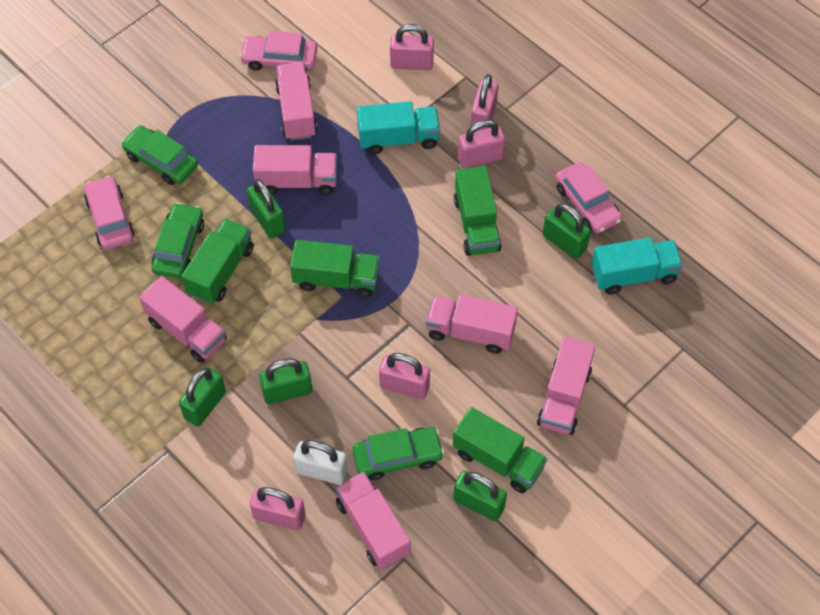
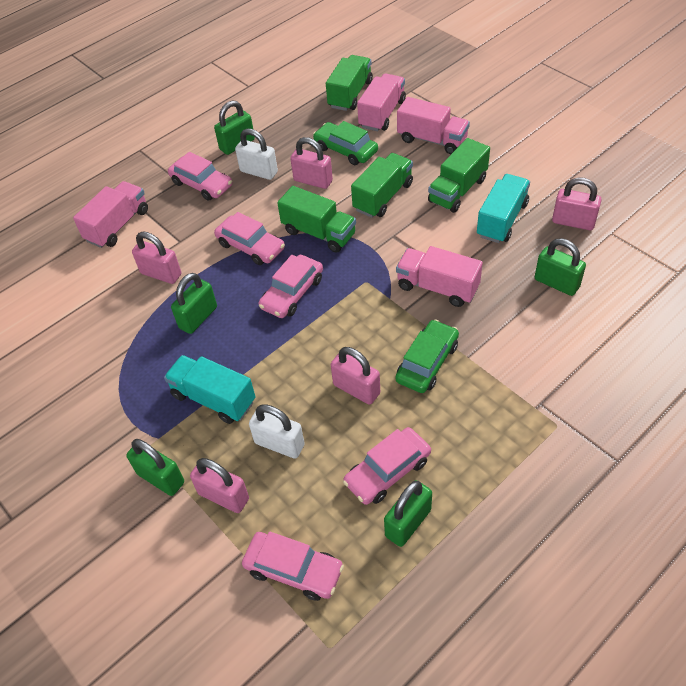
green car: 3 -> 2
pink car: 3 -> 5
pink truck: 6 -> 4
white padlock: 1 -> 2

